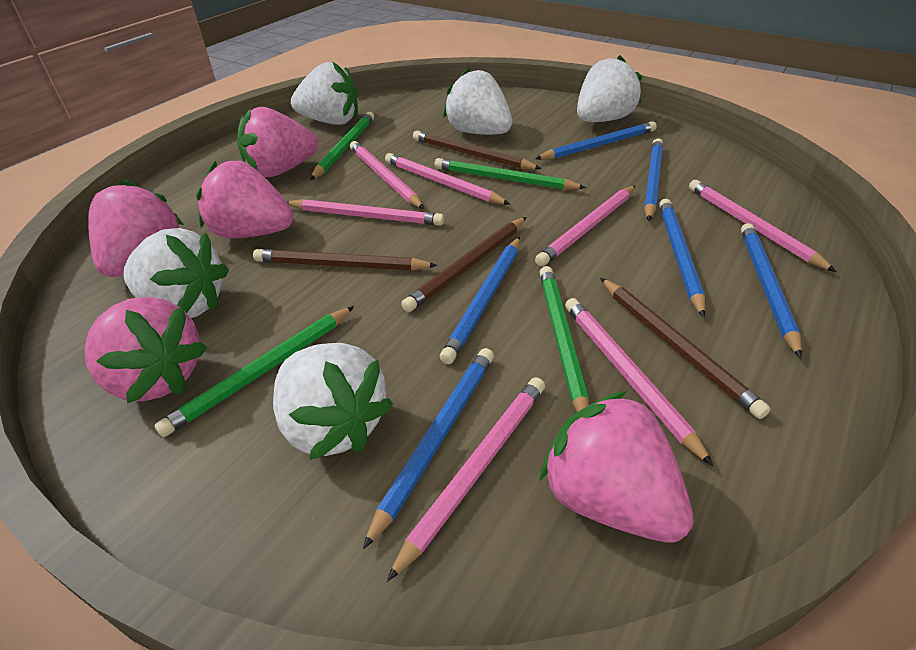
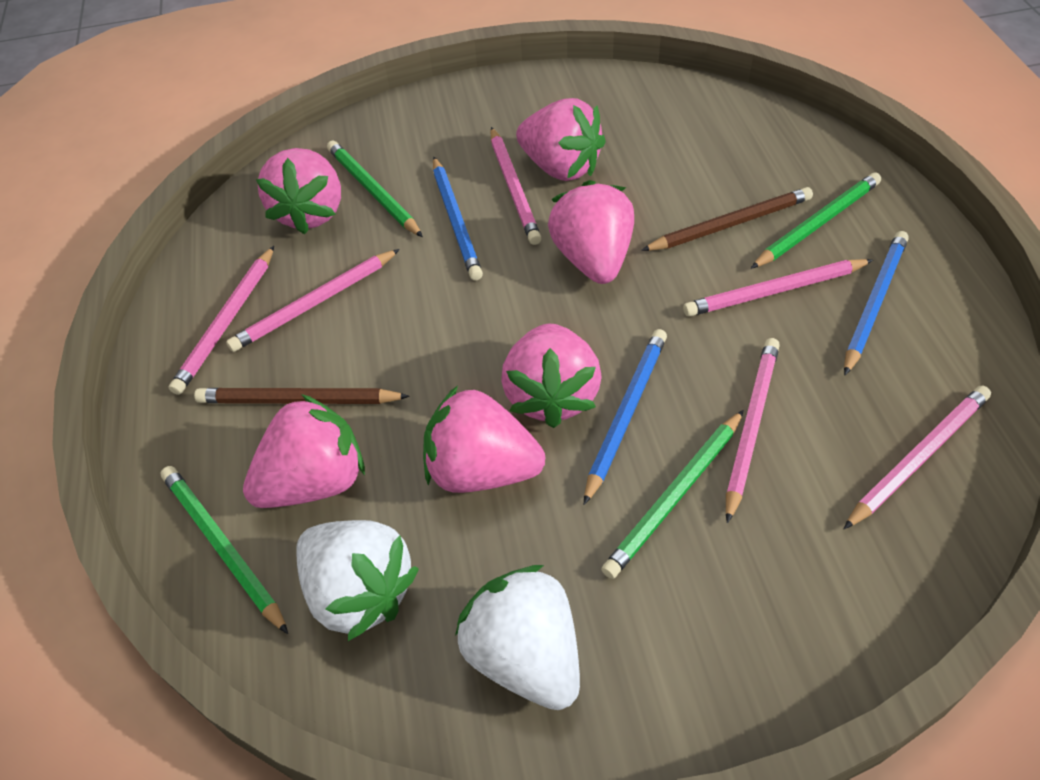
blue pencil: 6 -> 3
brown pencil: 4 -> 2
pink pencil: 7 -> 6
pink strawberry: 5 -> 6
white strawberry: 5 -> 2

